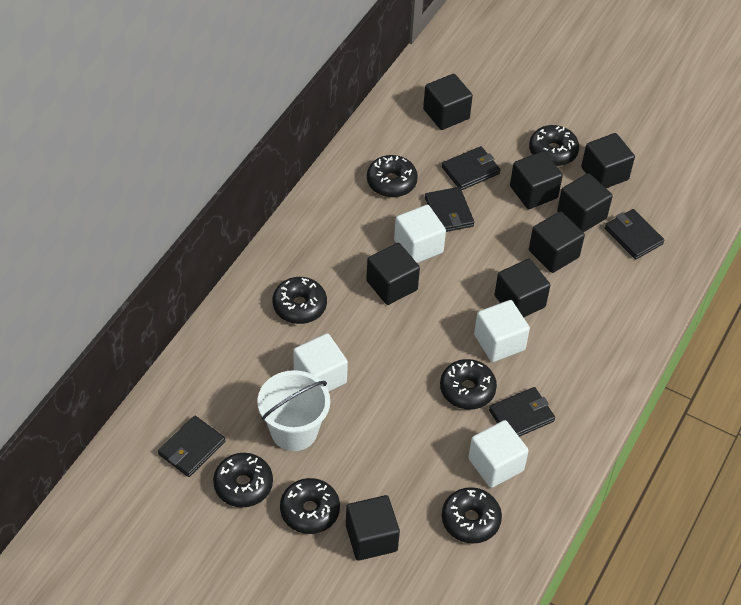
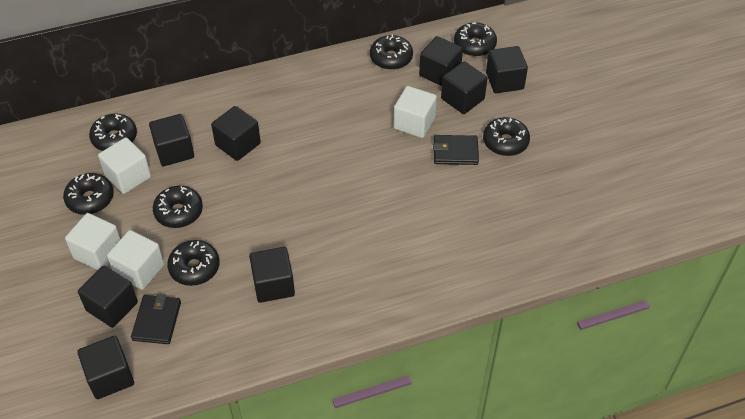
black wallet: 5 -> 2
white bucket: 1 -> 0

